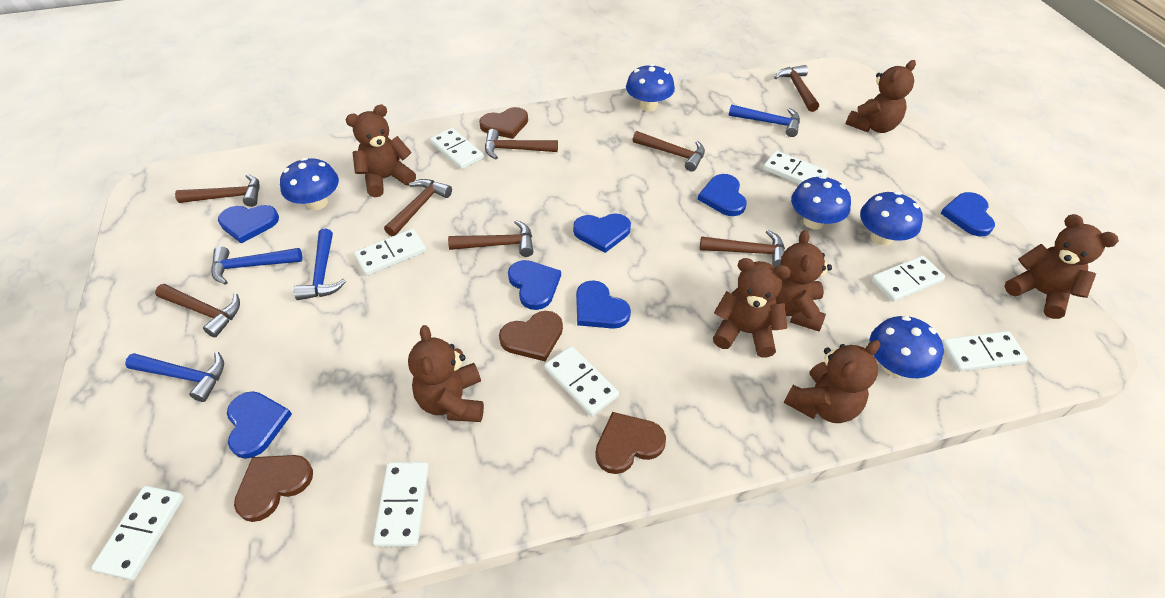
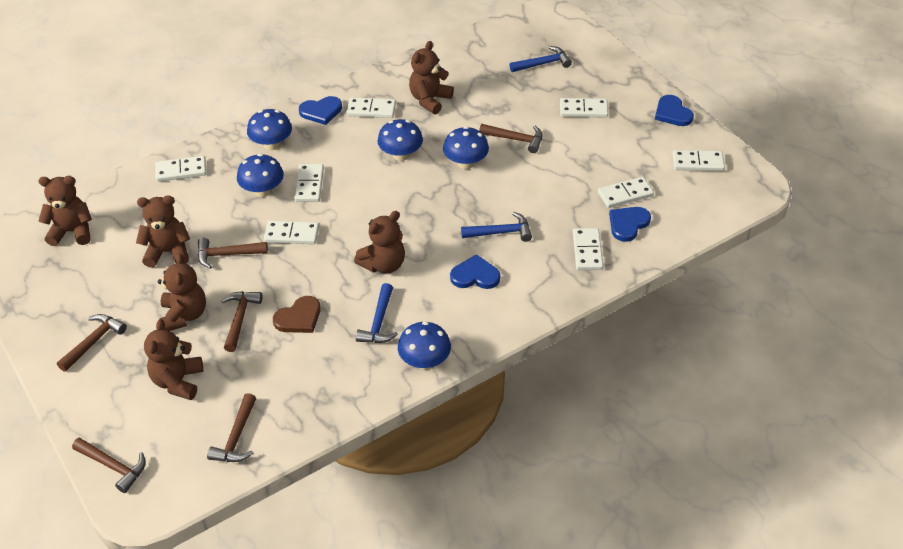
blue hammer: 4 -> 3
blue heart: 7 -> 4
brown hammer: 8 -> 6
brown heart: 4 -> 1
brown teddy bear: 7 -> 6

